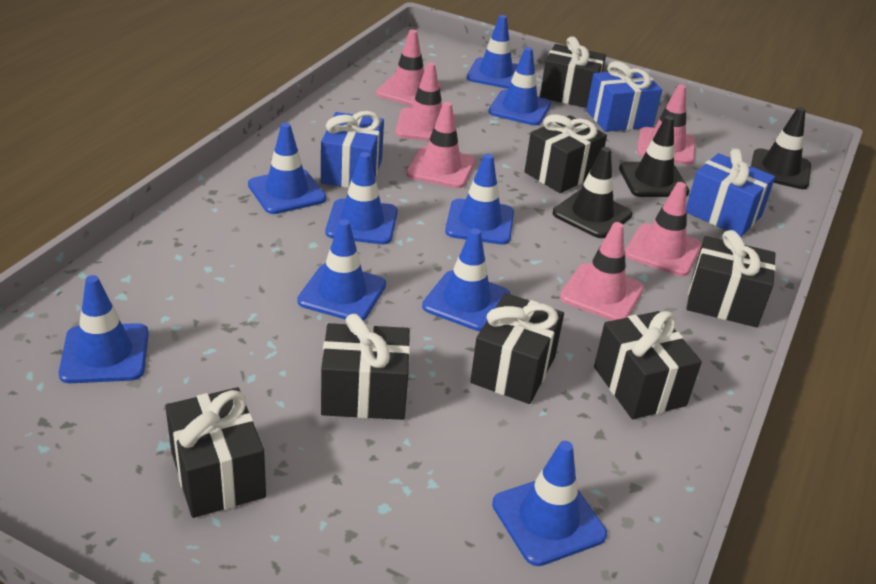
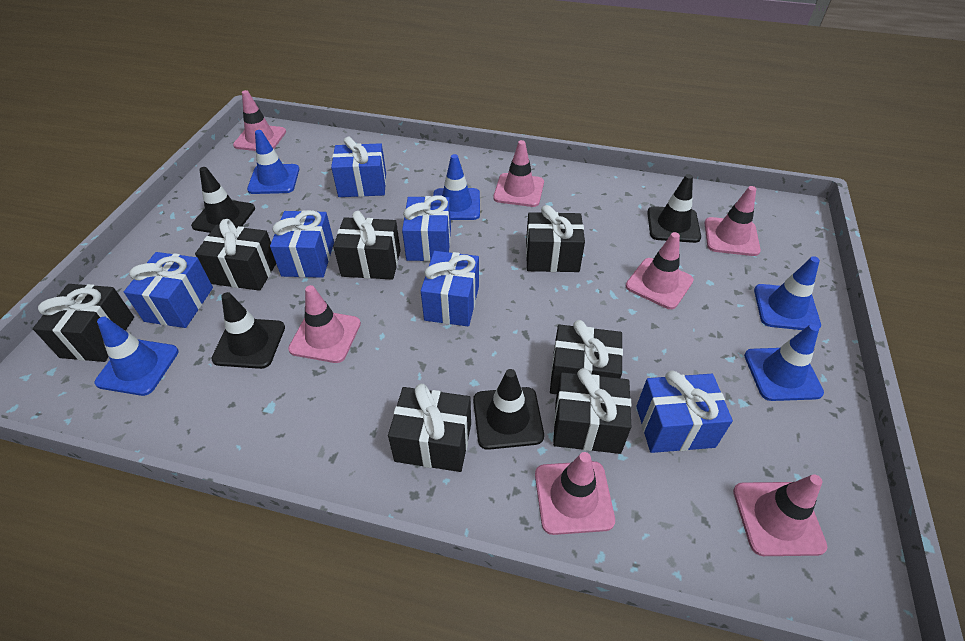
black traffic cone: 3 -> 4
blue gift: 3 -> 6
blue traffic cone: 9 -> 5
pink traffic cone: 6 -> 7

